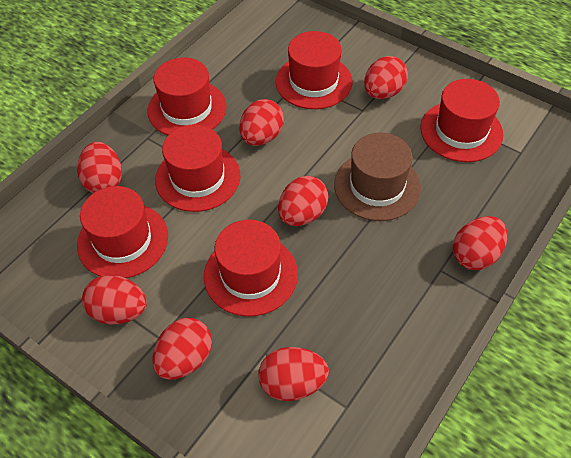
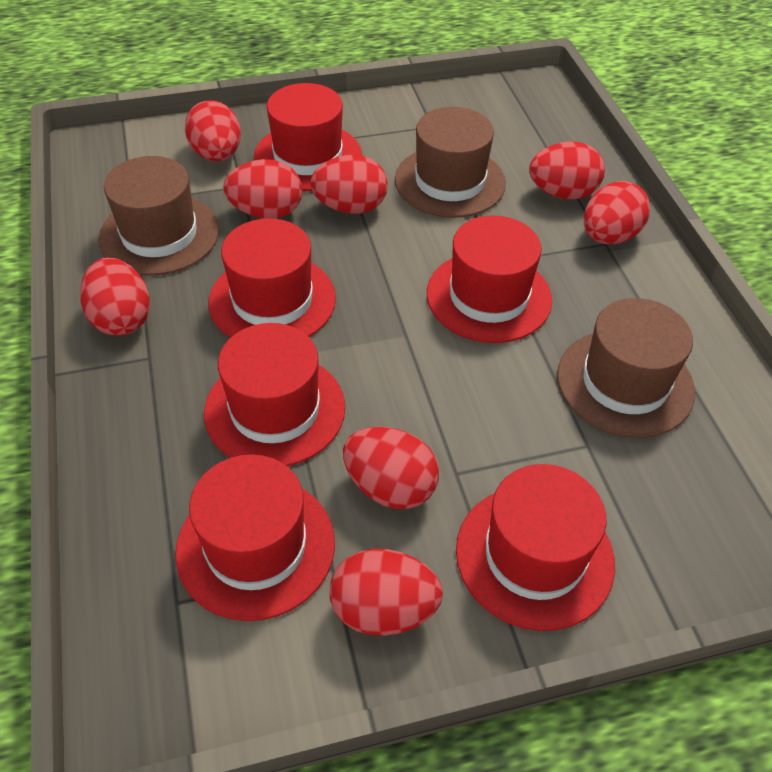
brown hat: 1 -> 3

